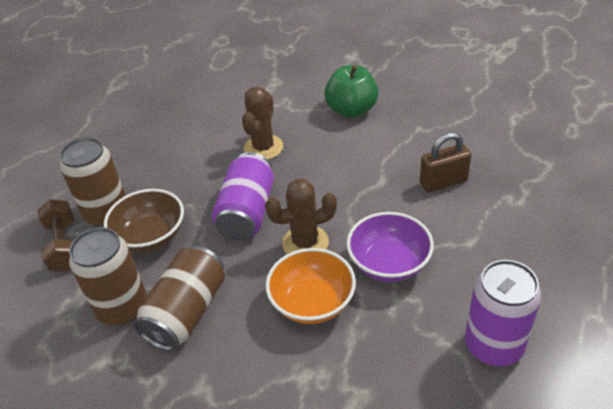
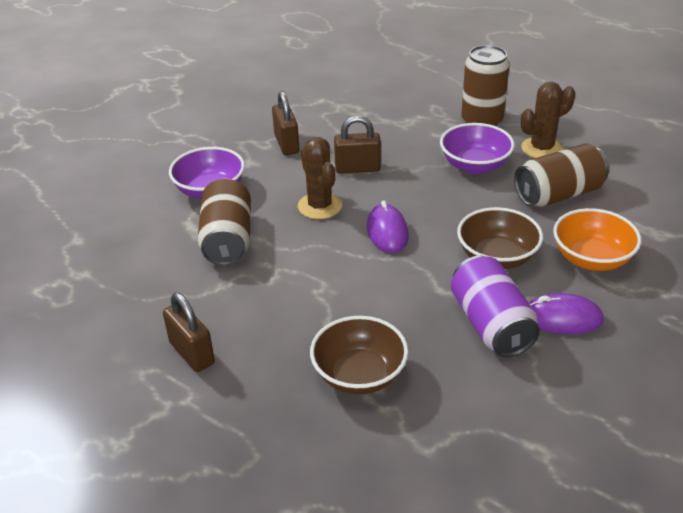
brown bowl: 1 -> 2
brown dumbbell: 1 -> 0
brown padlock: 1 -> 3
green apple: 1 -> 0
purple bowl: 1 -> 2
purple can: 2 -> 1
purple mouse: 0 -> 2

